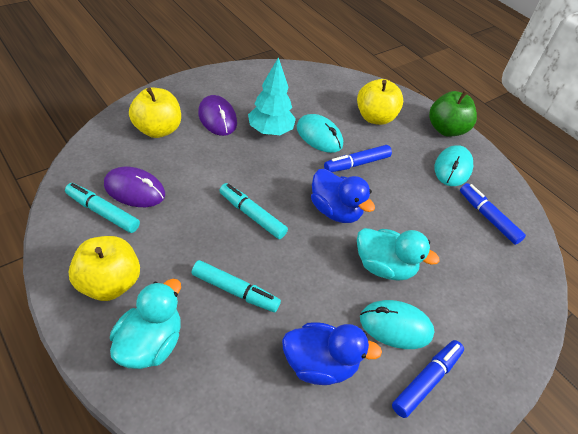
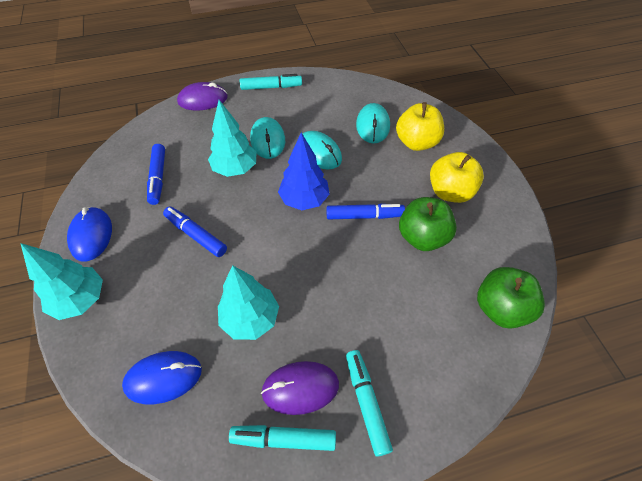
blue duck: 2 -> 0
blue mouse: 0 -> 2
blue tree: 0 -> 1
green apple: 1 -> 2
turquoise duck: 2 -> 0
turquoise tree: 1 -> 3
yellow apple: 3 -> 2

